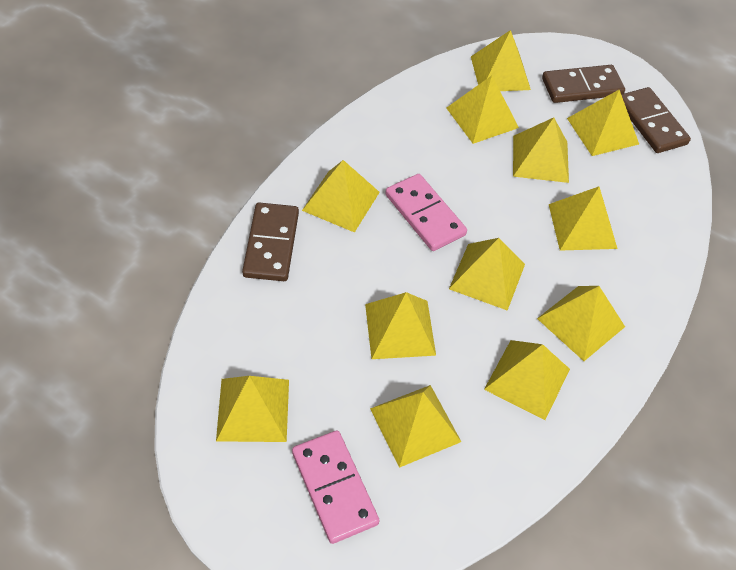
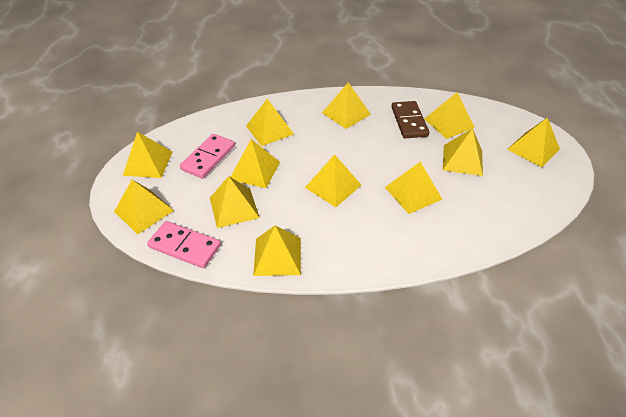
brown domino: 3 -> 1

